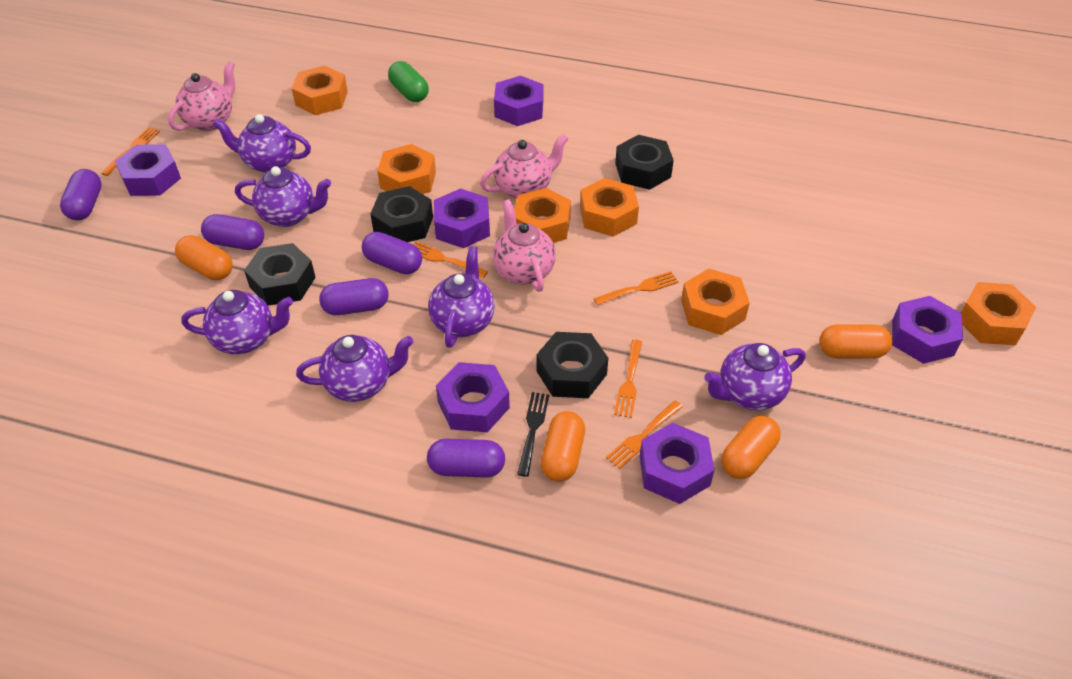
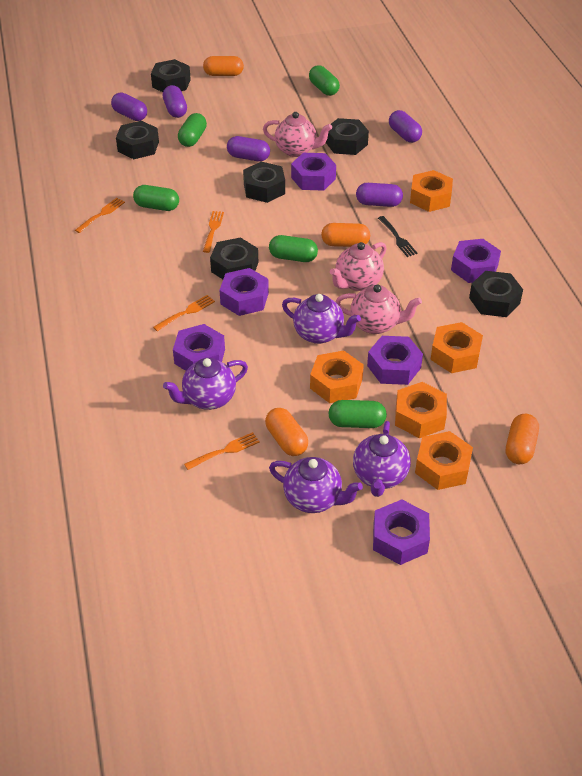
black nut: 4 -> 6
green capsule: 1 -> 5
orange fork: 5 -> 4
orange nut: 6 -> 5
purple teapot: 6 -> 4

